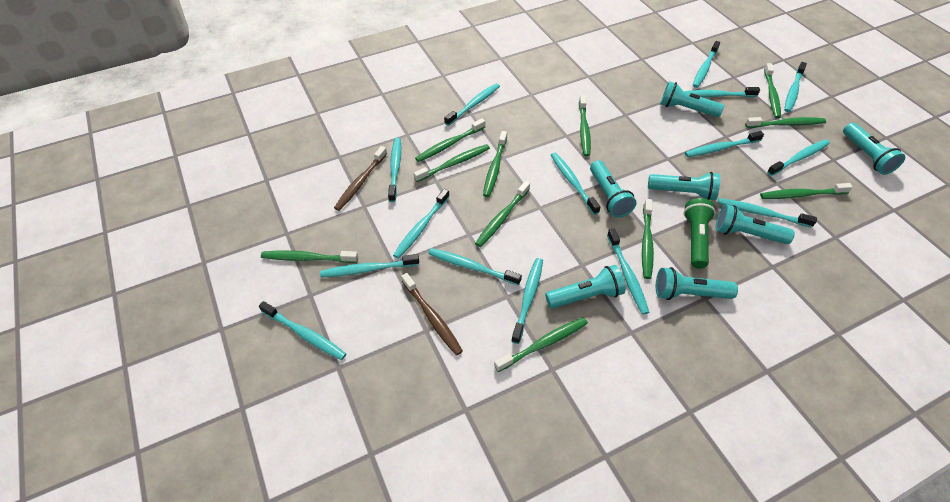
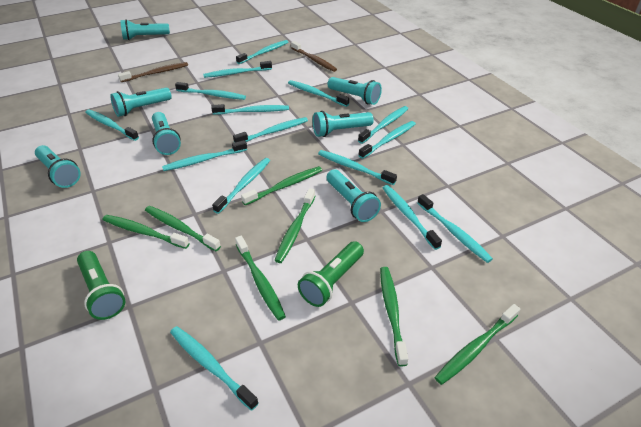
green flashlight: 1 -> 2
green toothbrush: 11 -> 7

